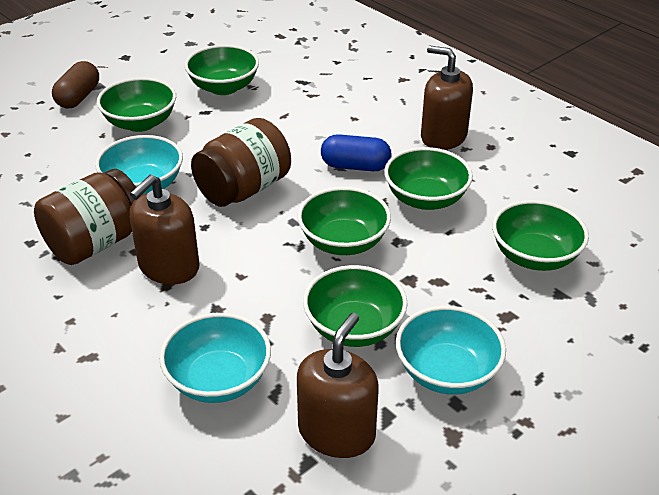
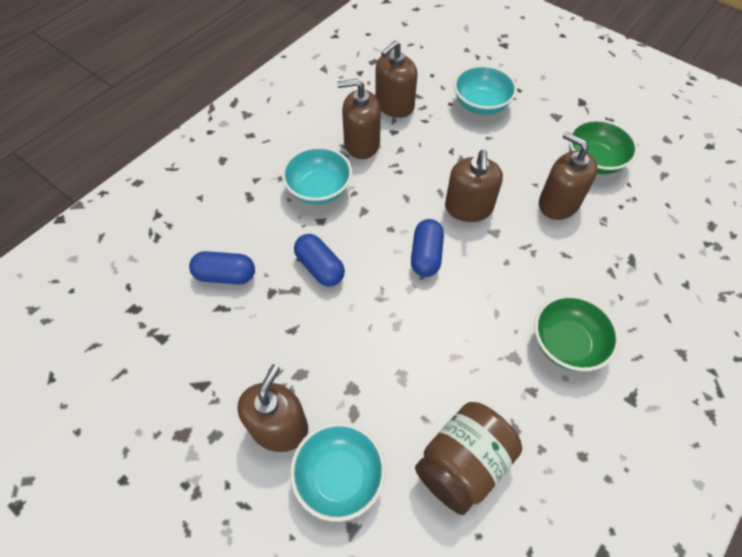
blue capsule: 1 -> 3
brown capsule: 1 -> 0
brown jar: 2 -> 1
brown soap dispenser: 3 -> 5
green bowl: 6 -> 2

